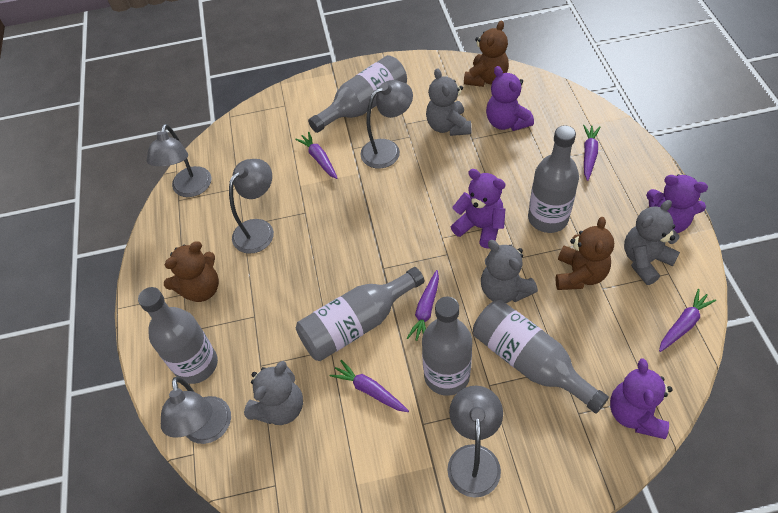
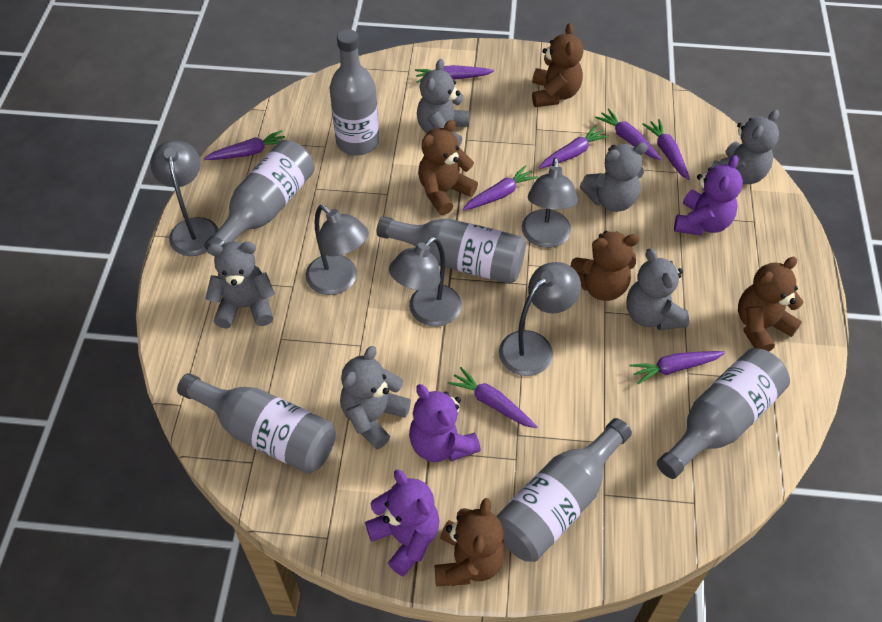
brown teddy bear: 3 -> 5
grey teddy bear: 4 -> 6
purple carrot: 5 -> 8
purple teddy bear: 4 -> 3

